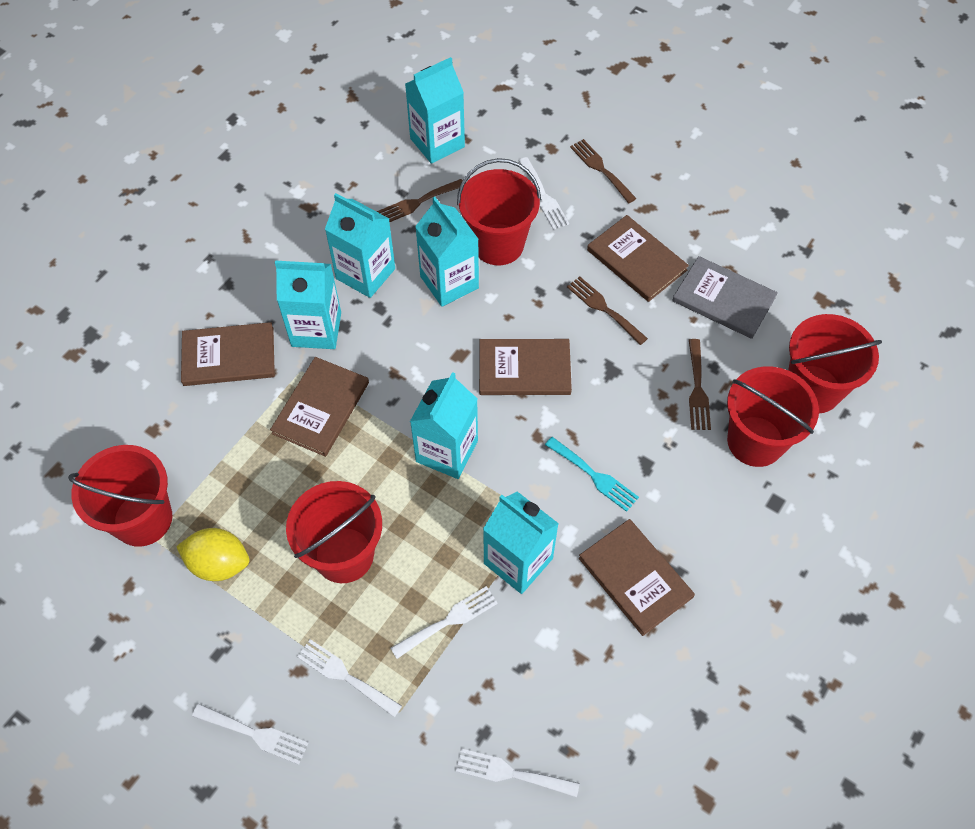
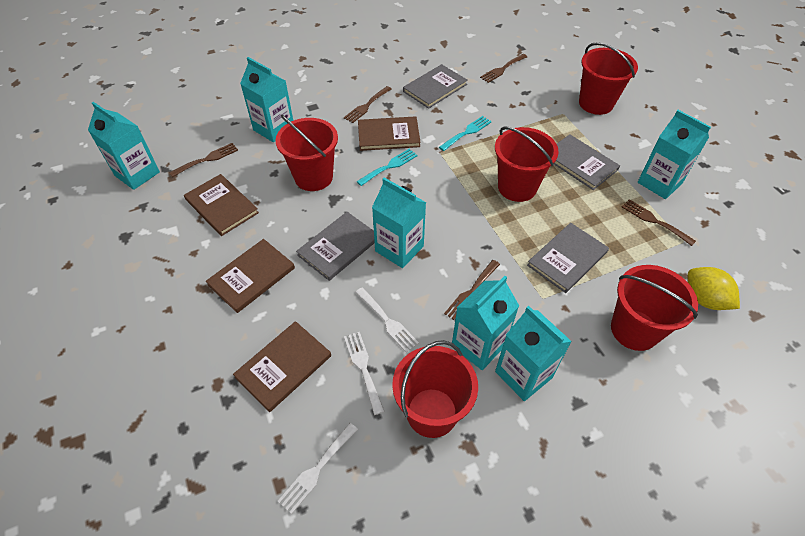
brown book: 5 -> 4
brown fork: 4 -> 5
grey book: 1 -> 4
turquoise fork: 1 -> 2
white fork: 5 -> 3

